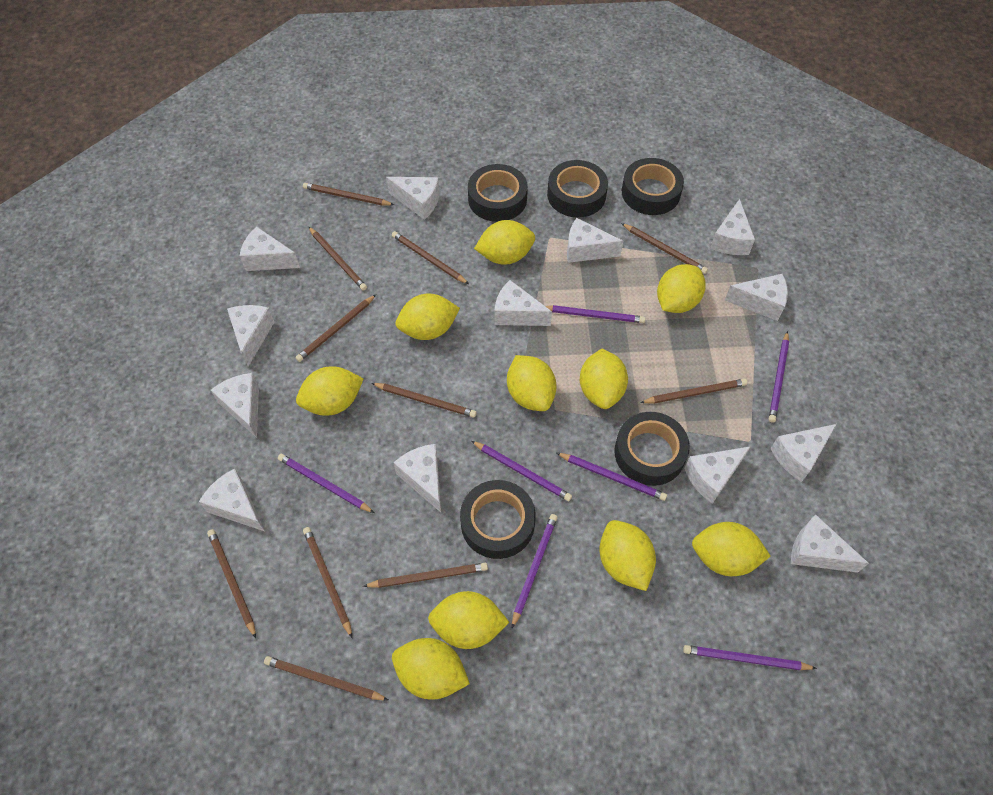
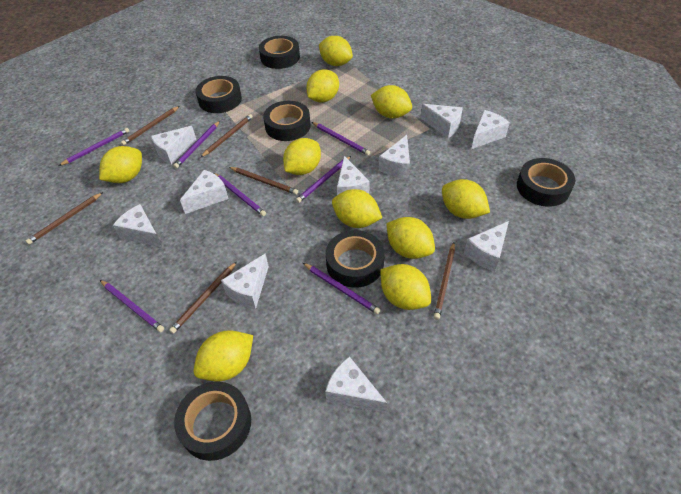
black tape: 5 -> 6
brown pencil: 11 -> 6
white cheese: 13 -> 10

